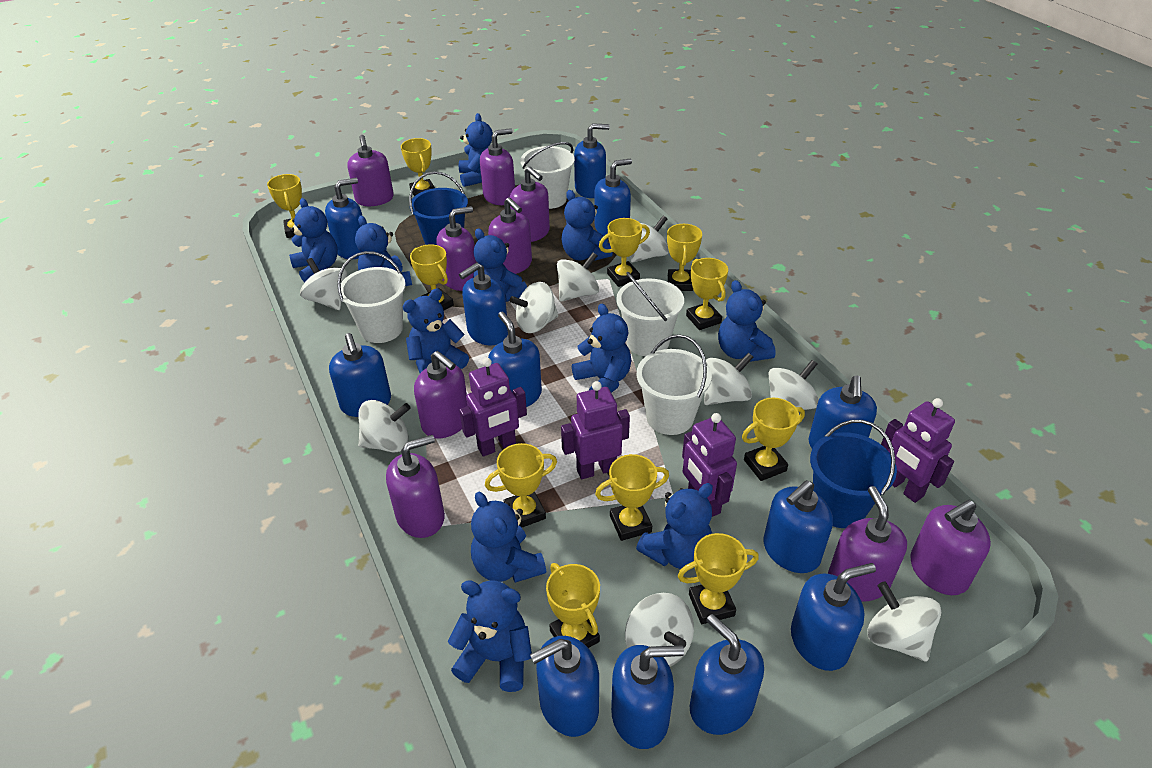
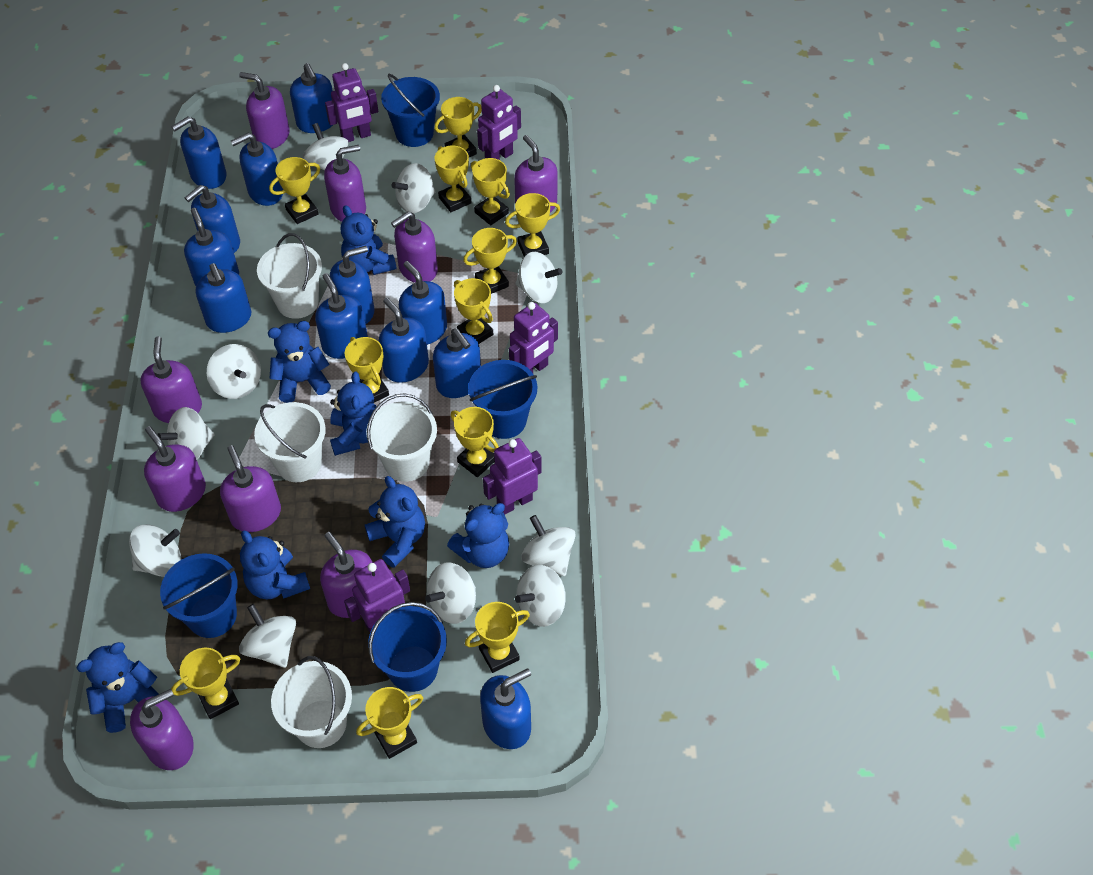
blue bucket: 2 -> 4
blue teddy bear: 11 -> 7
purple robot: 4 -> 5
white spinning top: 9 -> 10
yellow trophy: 11 -> 12

